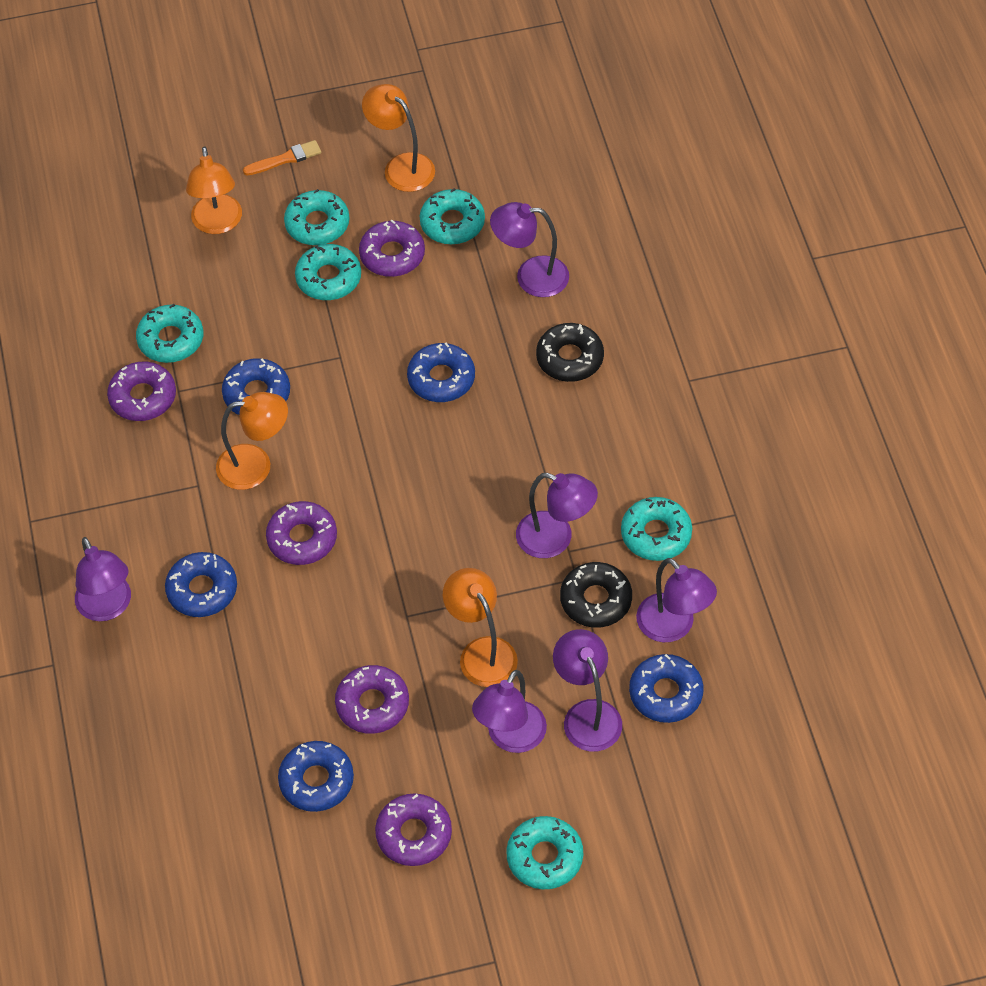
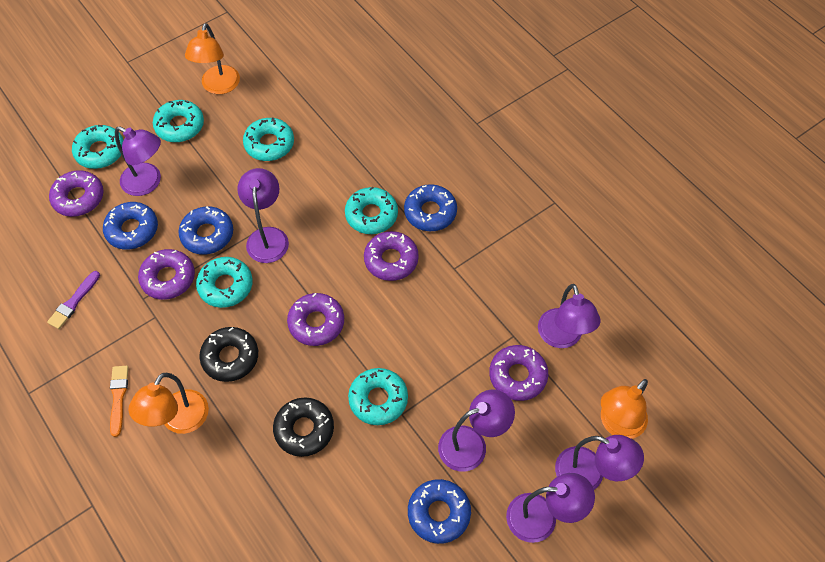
blue donut: 5 -> 4
orange lamp: 4 -> 3
purple brush: 0 -> 1

